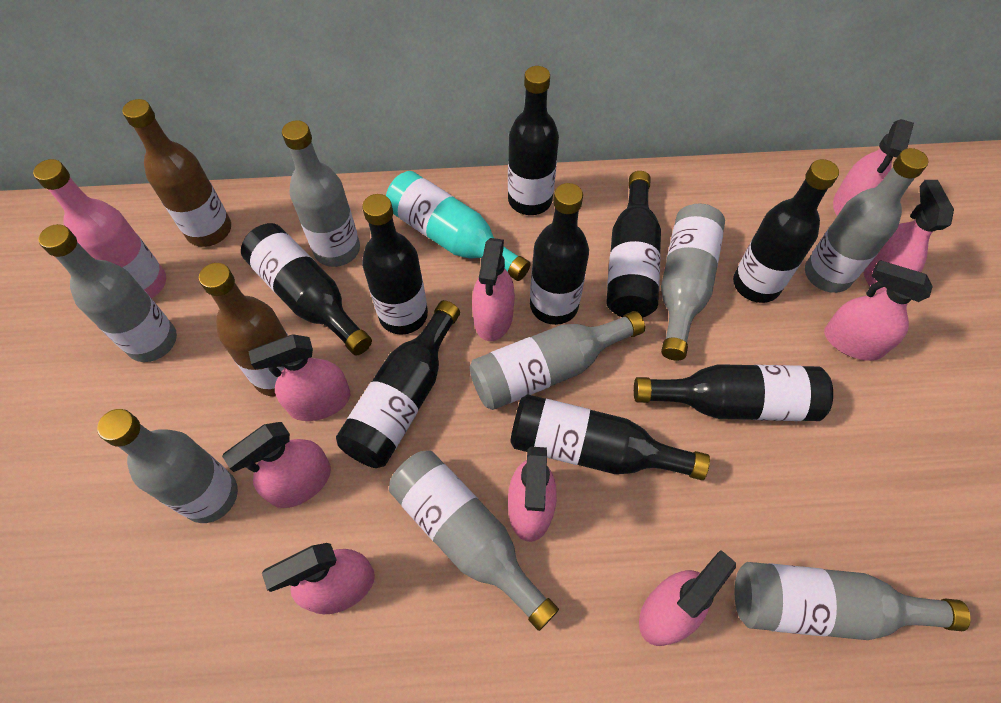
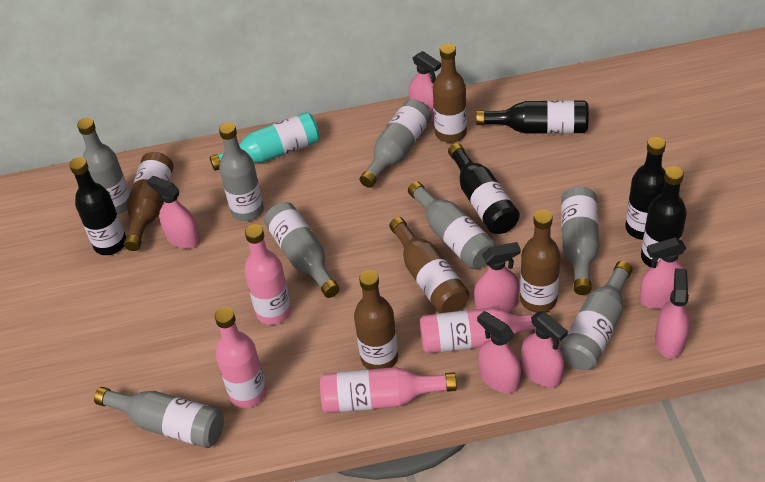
black bottle: 9 -> 5
brown bottle: 2 -> 5
pink bottle: 1 -> 4
pink spray bottle: 9 -> 7

